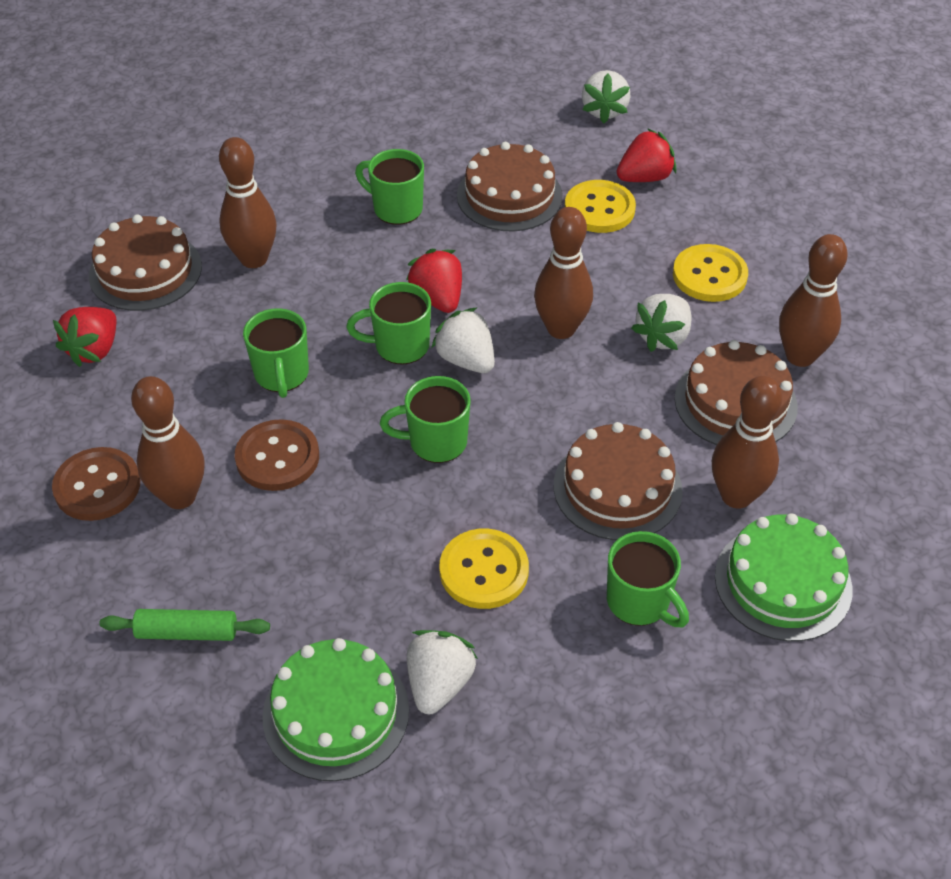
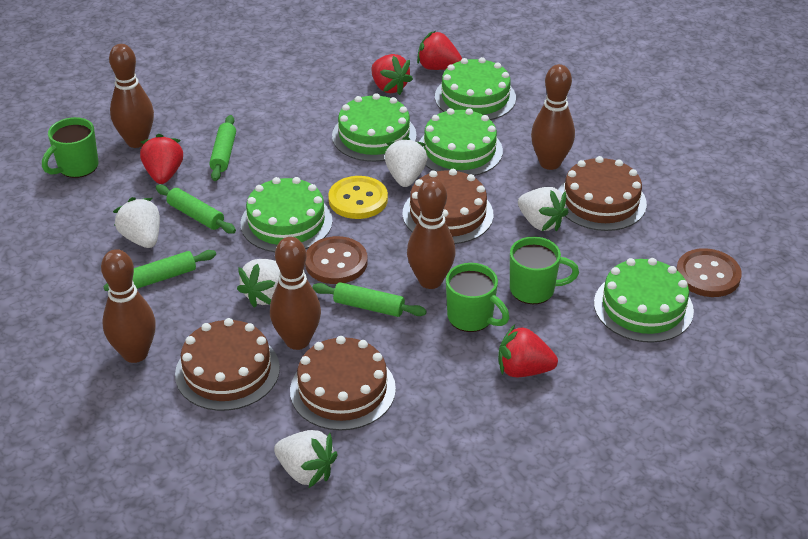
green cake: 2 -> 5
green mug: 5 -> 3
green rolling pin: 1 -> 4
red strawberry: 3 -> 4
white strawberry: 4 -> 5
yellow button: 3 -> 1

